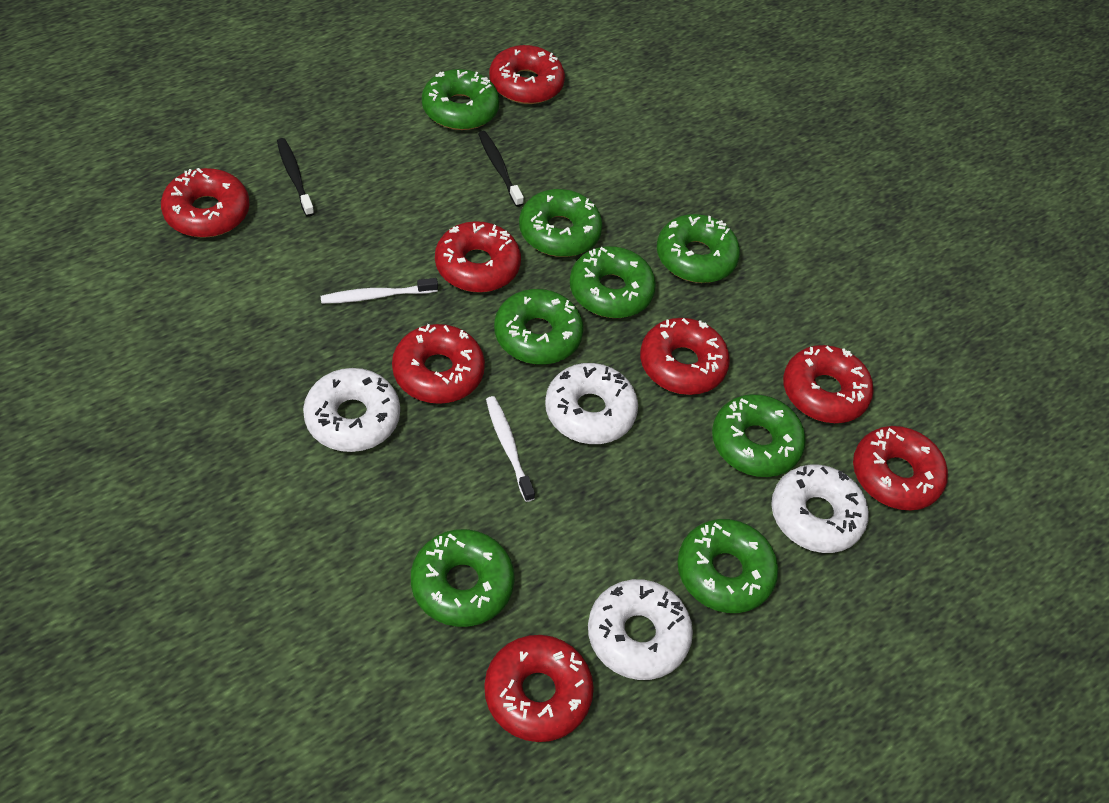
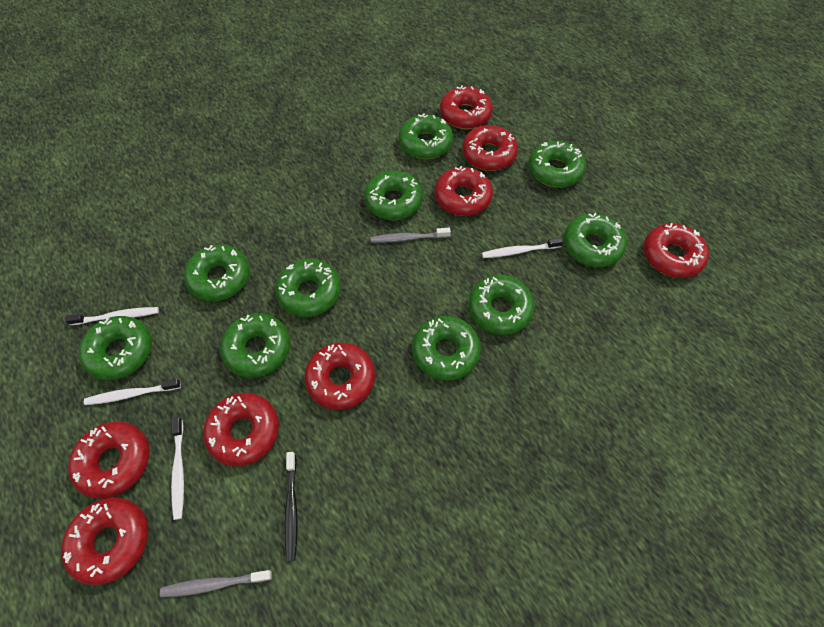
black toothbrush: 2 -> 1
green donut: 8 -> 10
grey toothbrush: 0 -> 2
white donut: 4 -> 0
white toothbrush: 2 -> 4

